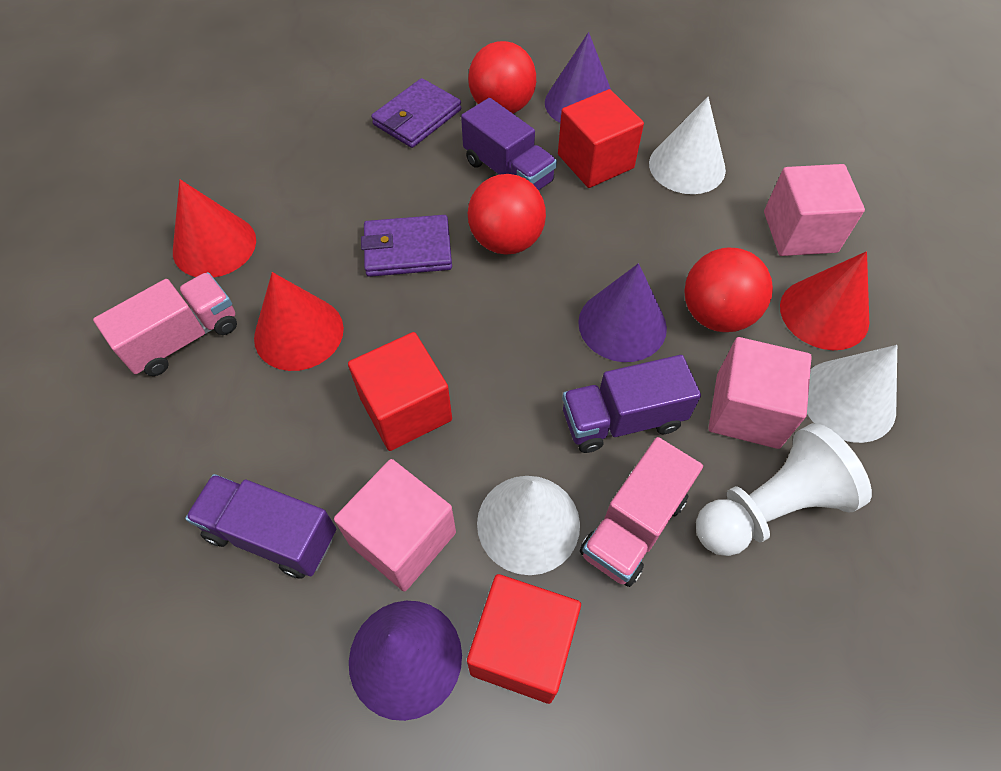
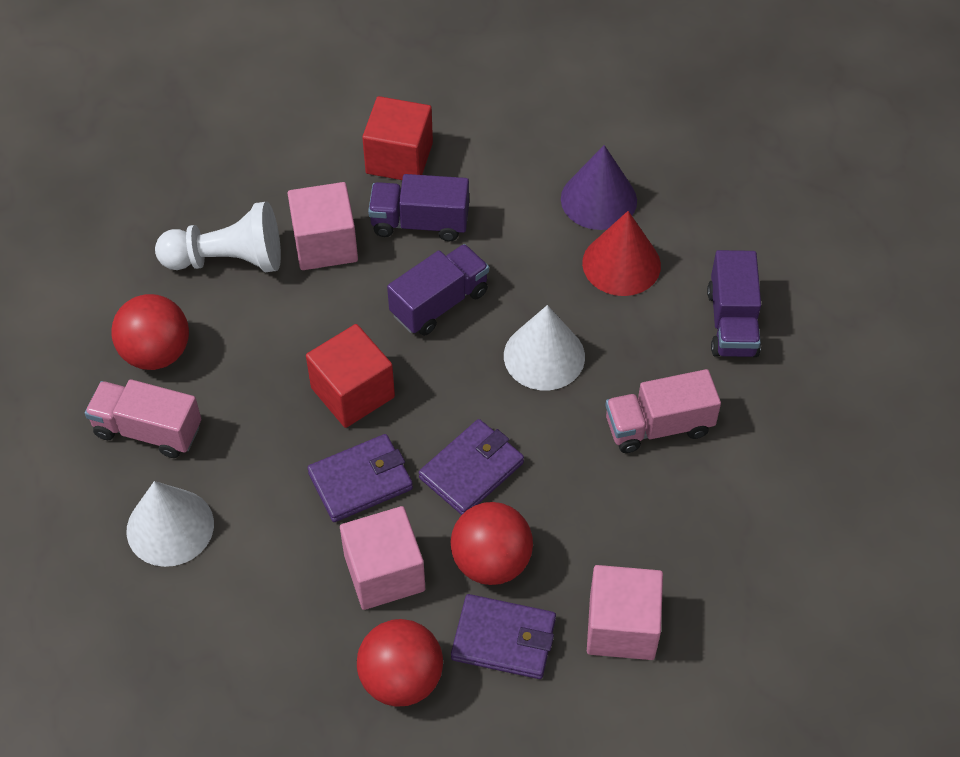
purple cone: 3 -> 1
purple wallet: 2 -> 3
red cone: 3 -> 1
red cube: 3 -> 2
white cone: 3 -> 2

